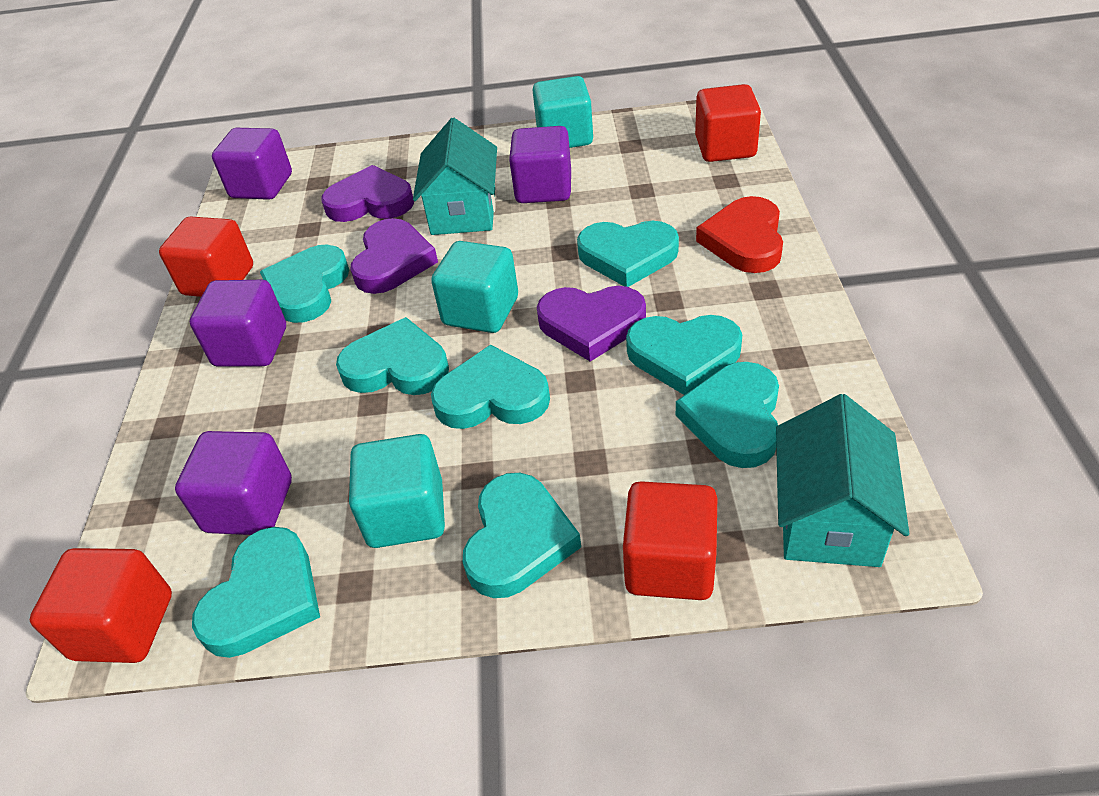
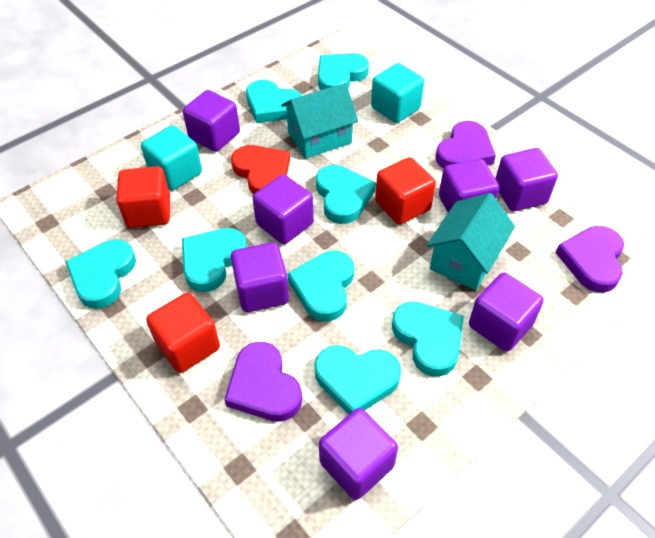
purple cube: 4 -> 7
red cube: 4 -> 3
turquoise cube: 3 -> 2

